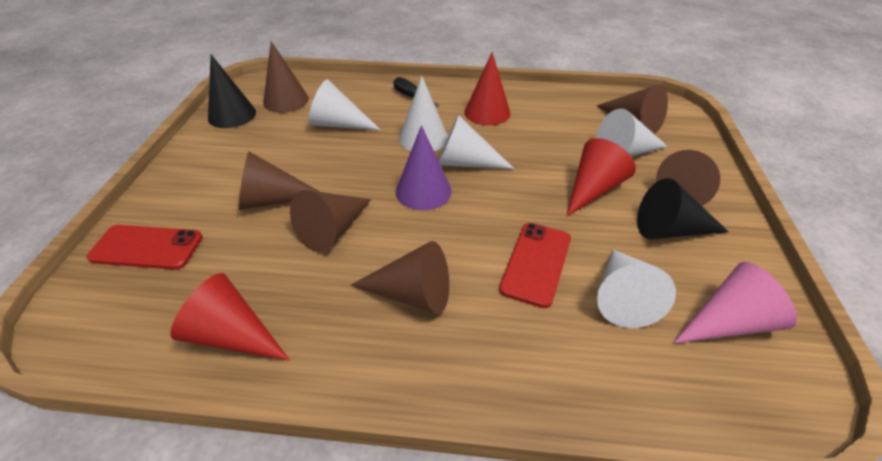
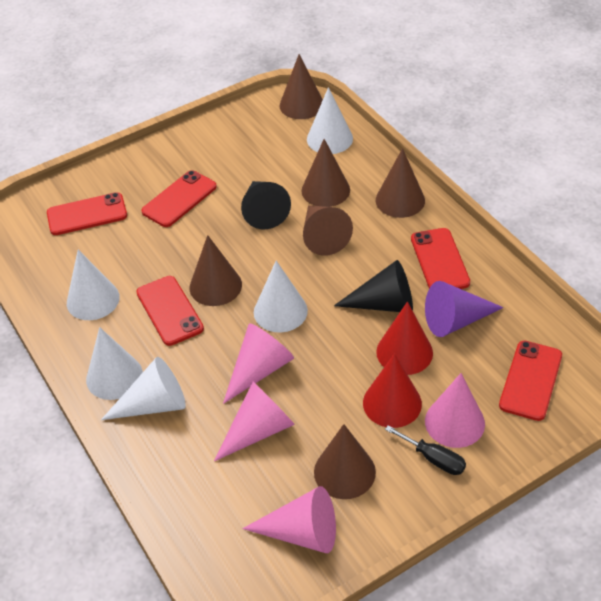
pink cone: 1 -> 4
red cone: 3 -> 2
red phone: 2 -> 5

